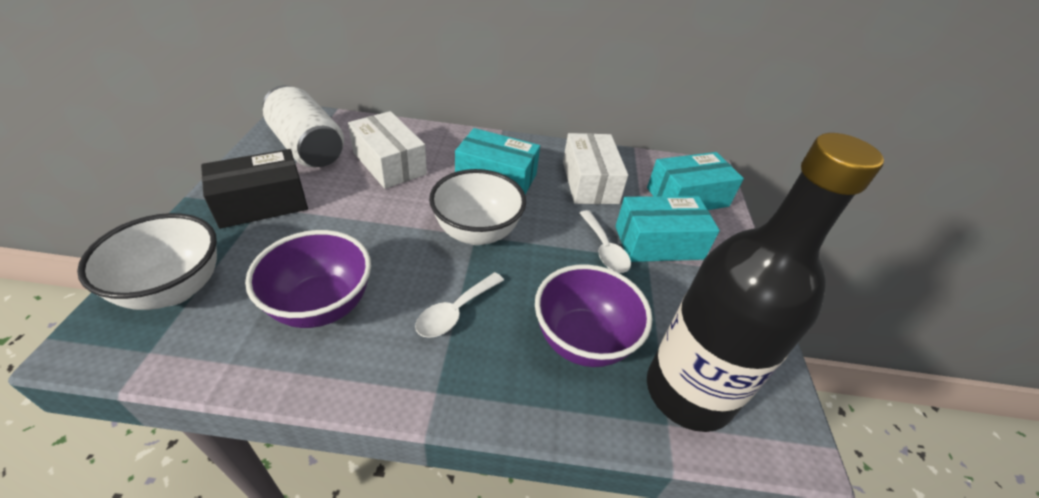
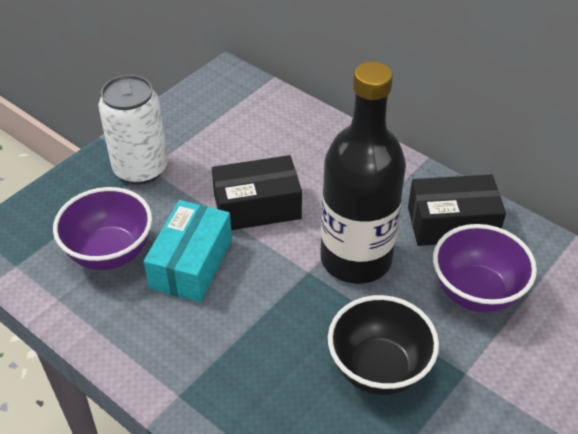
black bowl: 0 -> 1
black box: 1 -> 2
turquoise box: 3 -> 1
white bowl: 2 -> 0
white box: 2 -> 0
white spoon: 2 -> 0

